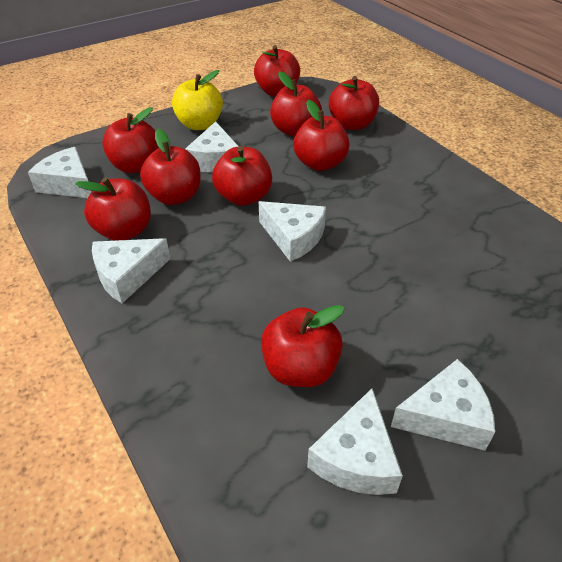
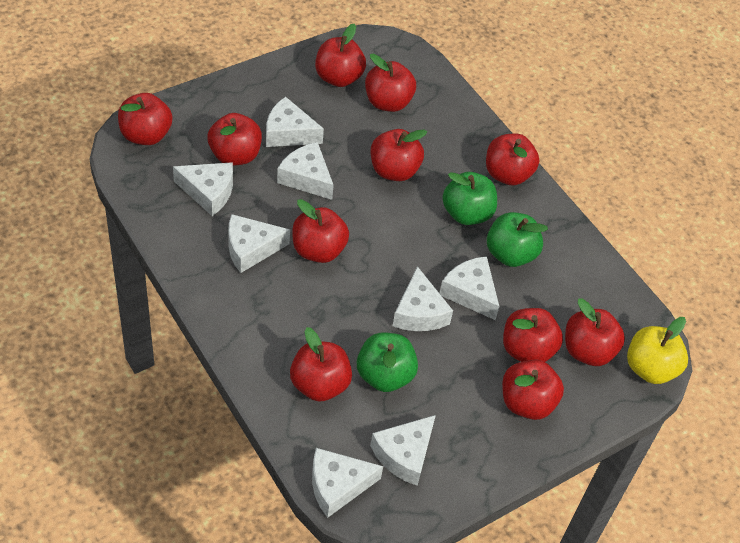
green apple: 0 -> 3
red apple: 9 -> 11
white cheese: 6 -> 8

